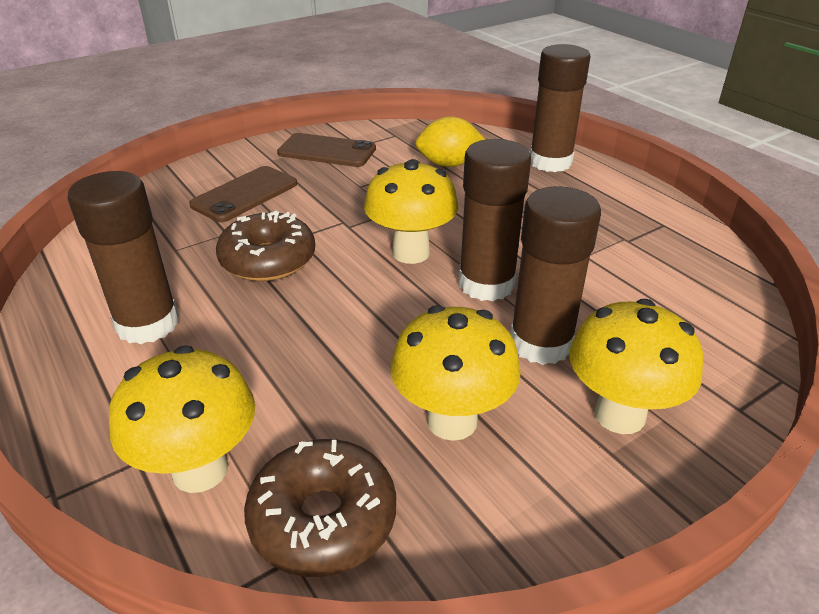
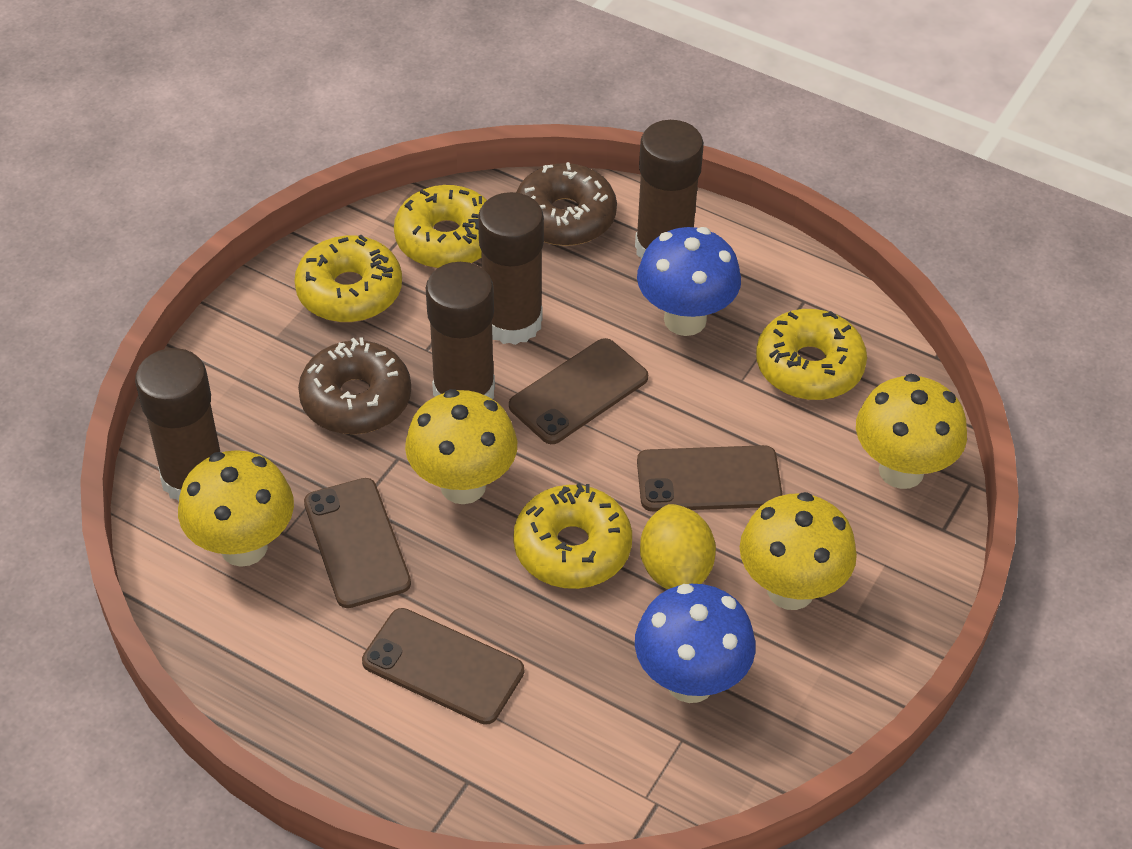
blue mushroom: 0 -> 2
brown phone: 2 -> 4
yellow donut: 0 -> 4

